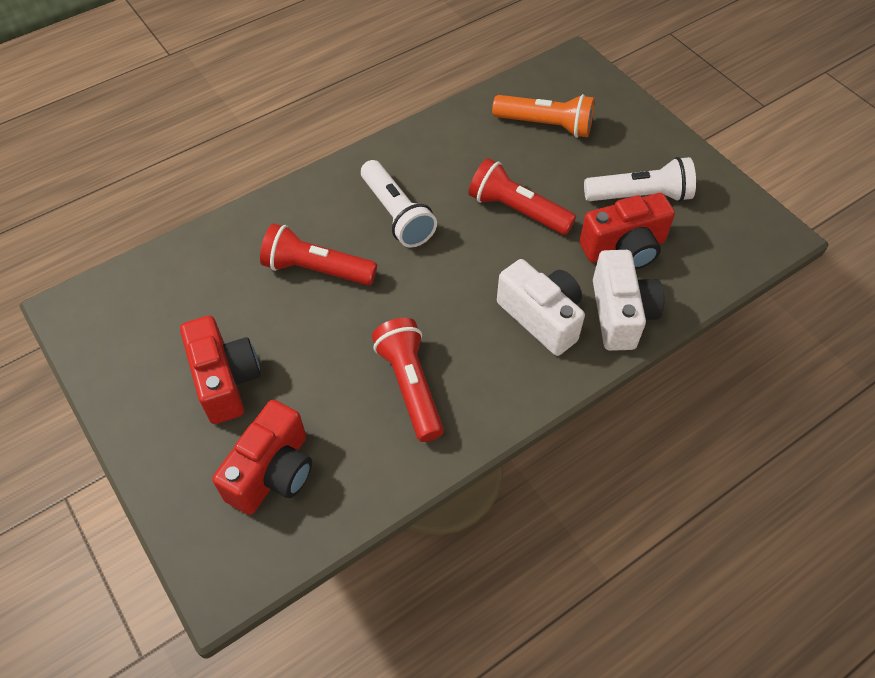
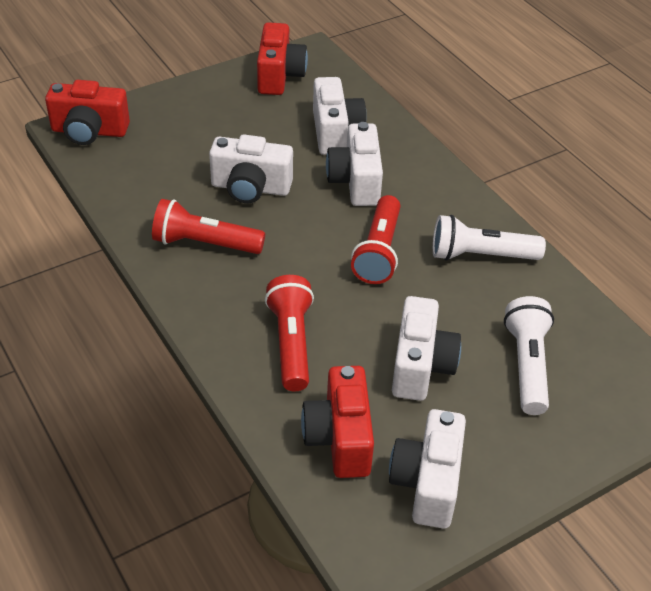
orange flashlight: 1 -> 0
white camera: 2 -> 5

